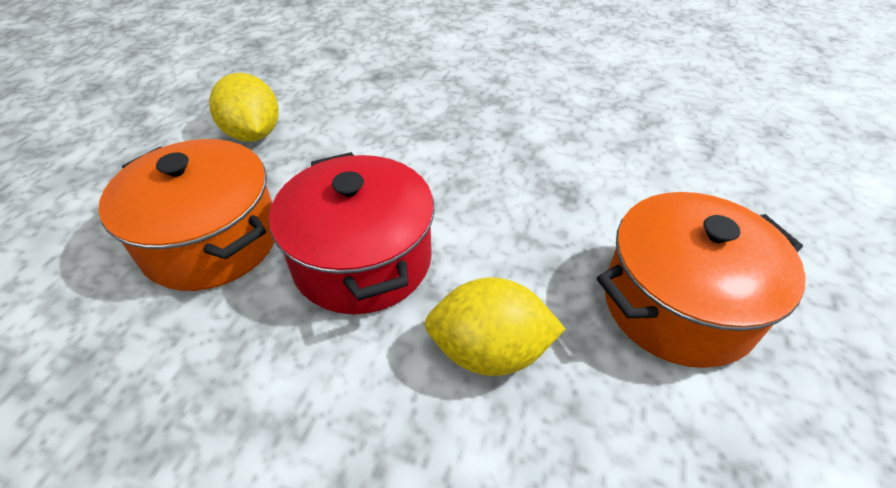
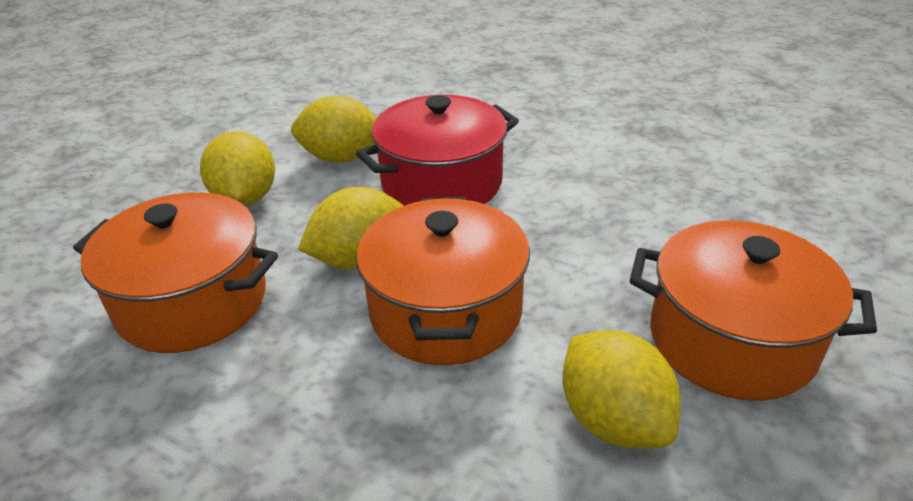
orange pot: 2 -> 3
yellow lemon: 2 -> 4

